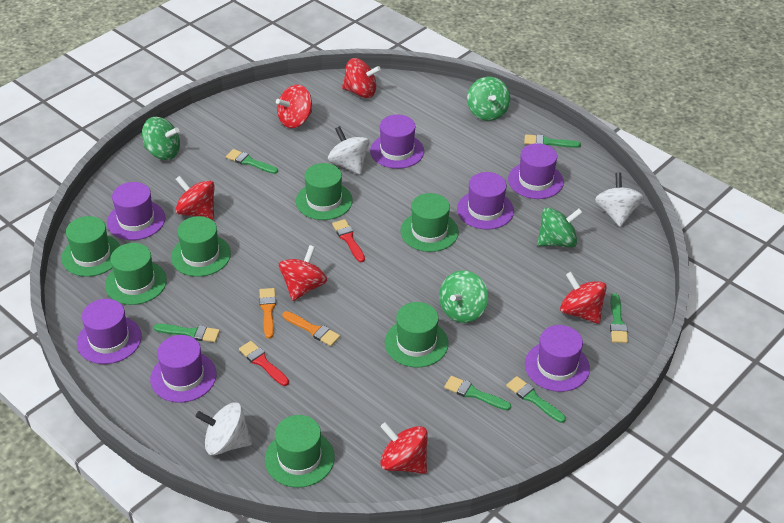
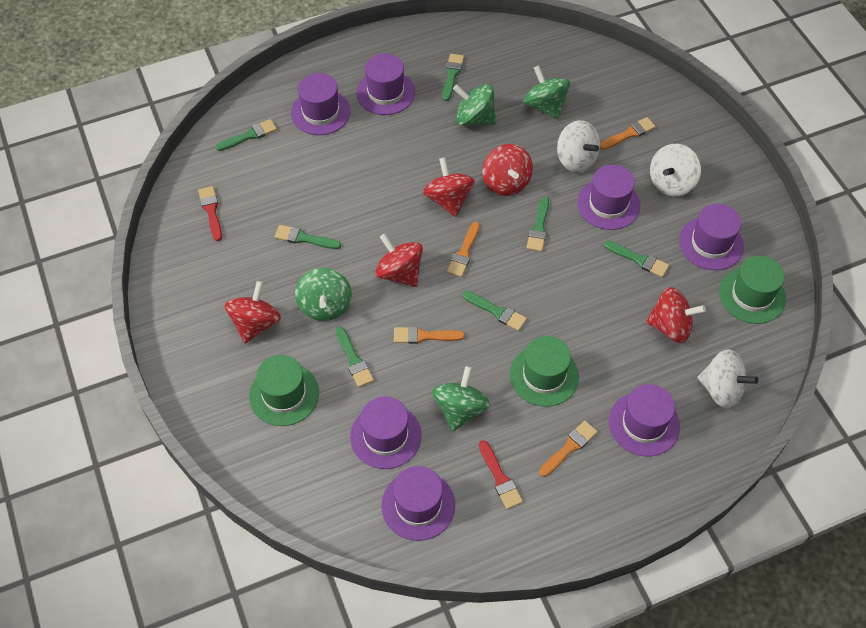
green brush: 6 -> 7
green hat: 7 -> 3
orange brush: 2 -> 4
red spinning top: 6 -> 5

